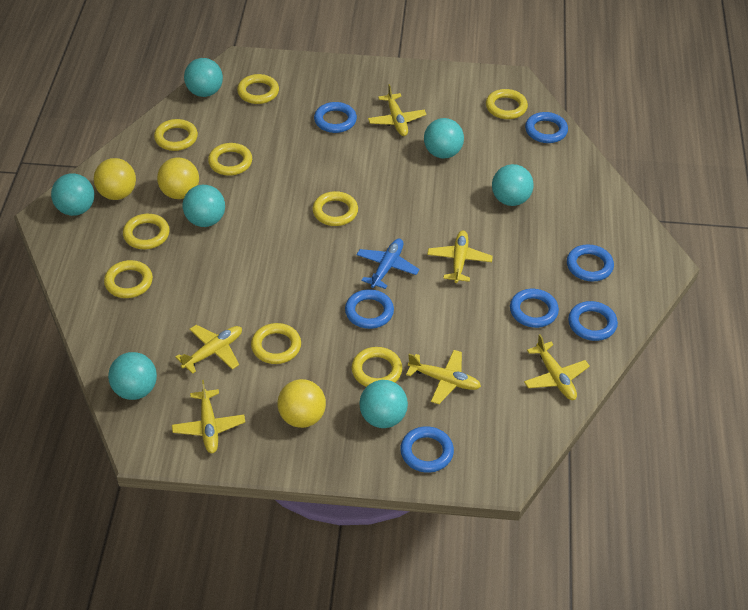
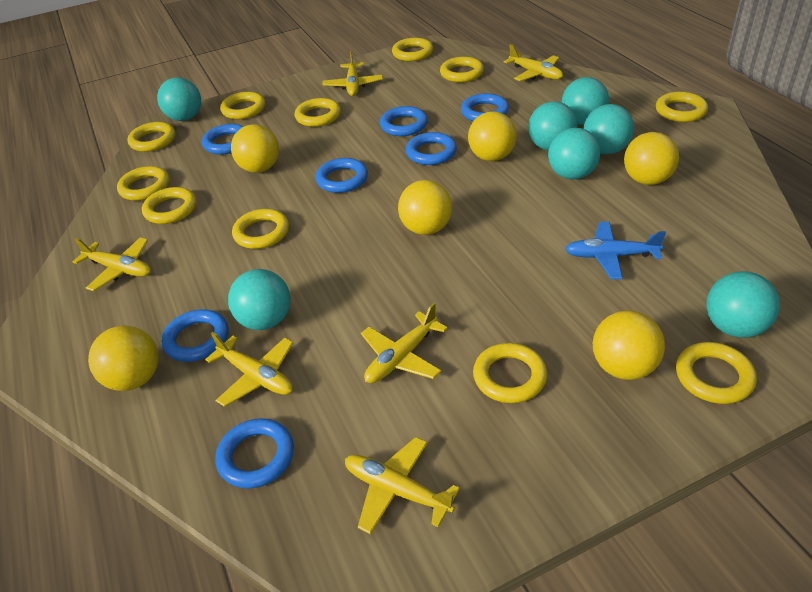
yellow ball: 3 -> 6
yellow ring: 9 -> 11

